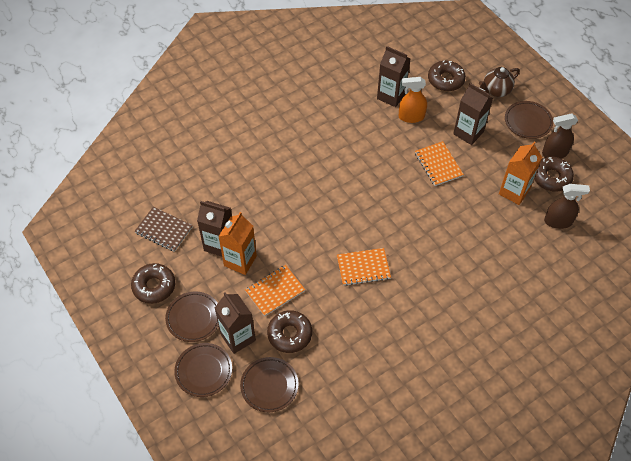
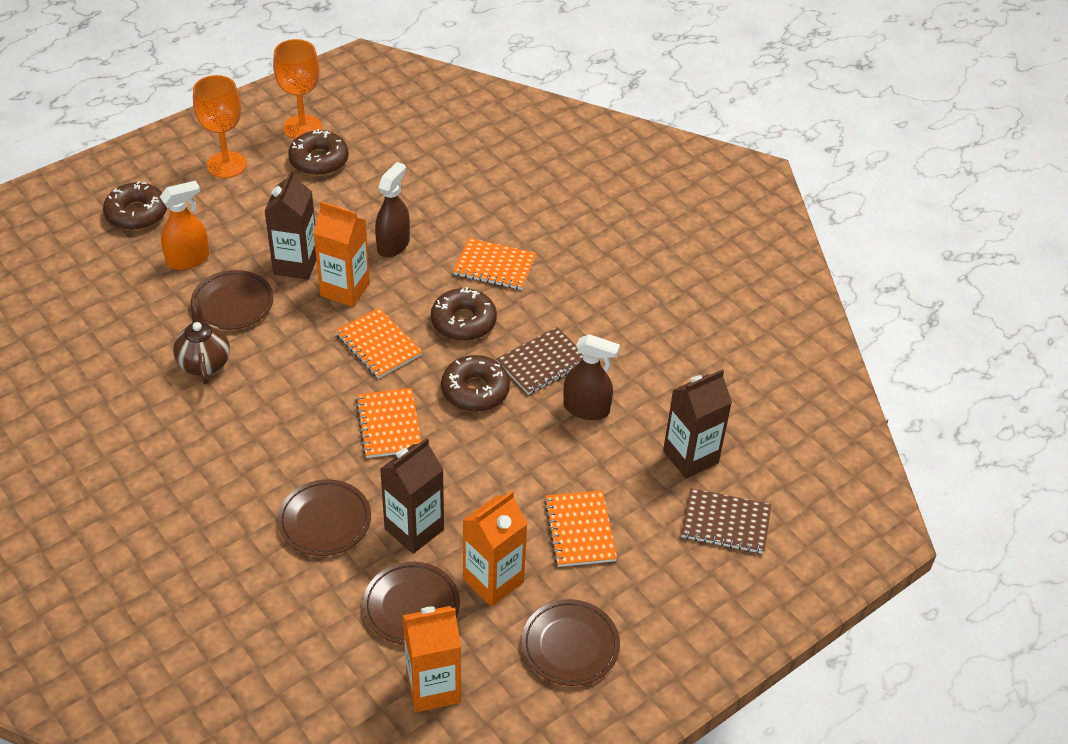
brown carton: 4 -> 3
brown notebook: 1 -> 2
orange carton: 2 -> 3
orange goblet: 0 -> 2
orange notebook: 3 -> 4

